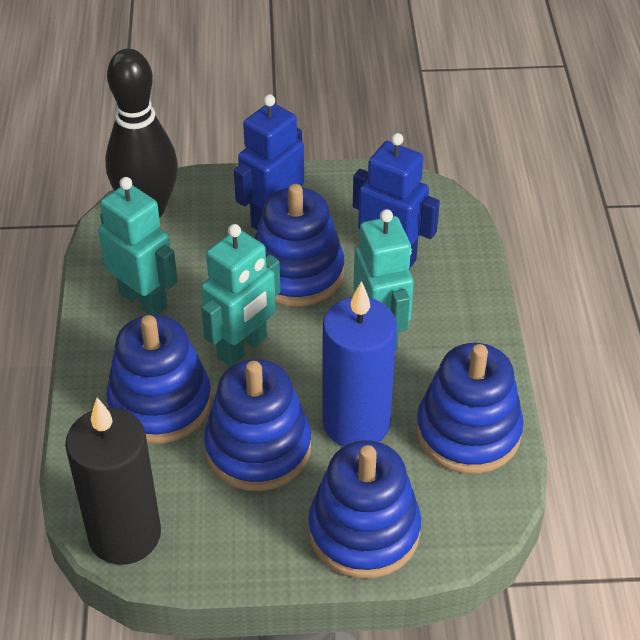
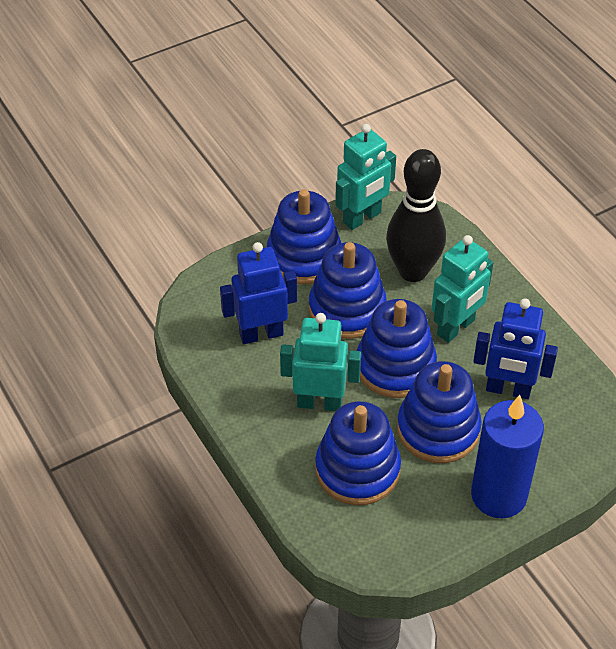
black candle: 1 -> 0

